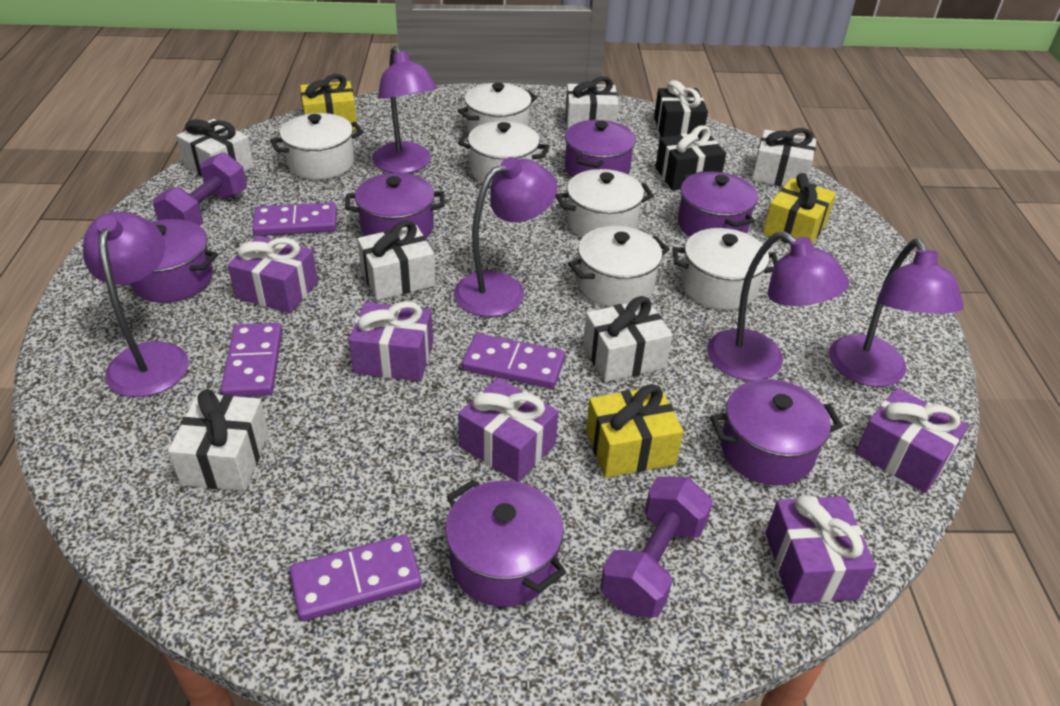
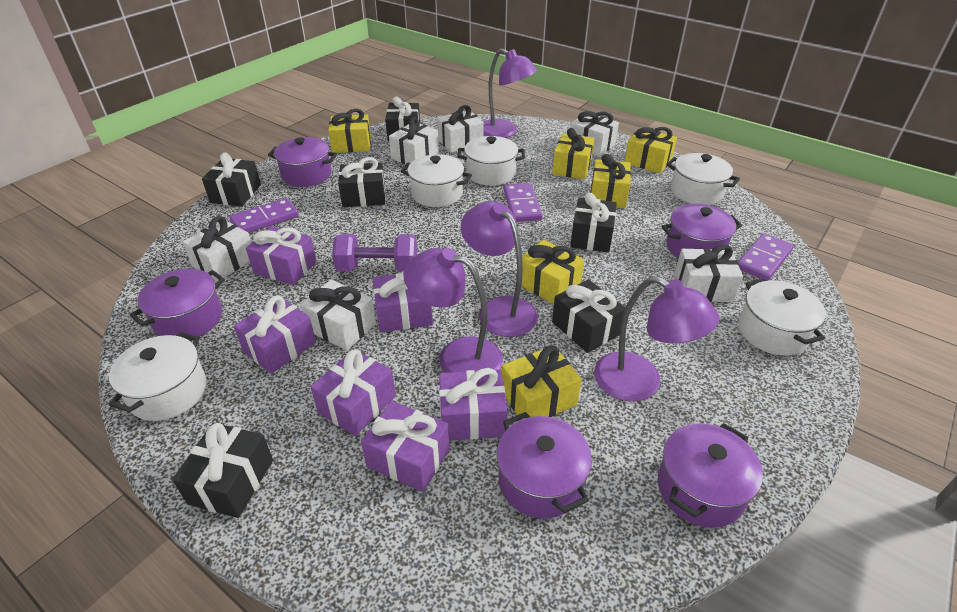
black gift: 2 -> 6
purple domino: 4 -> 3
purple dumbbell: 2 -> 1
purple gift: 5 -> 6
purple lamp: 5 -> 4
purple pot: 6 -> 5
white pot: 6 -> 5
yellow gift: 3 -> 6

